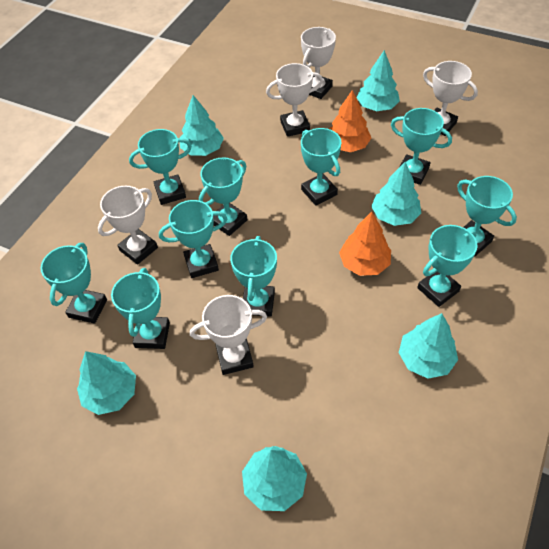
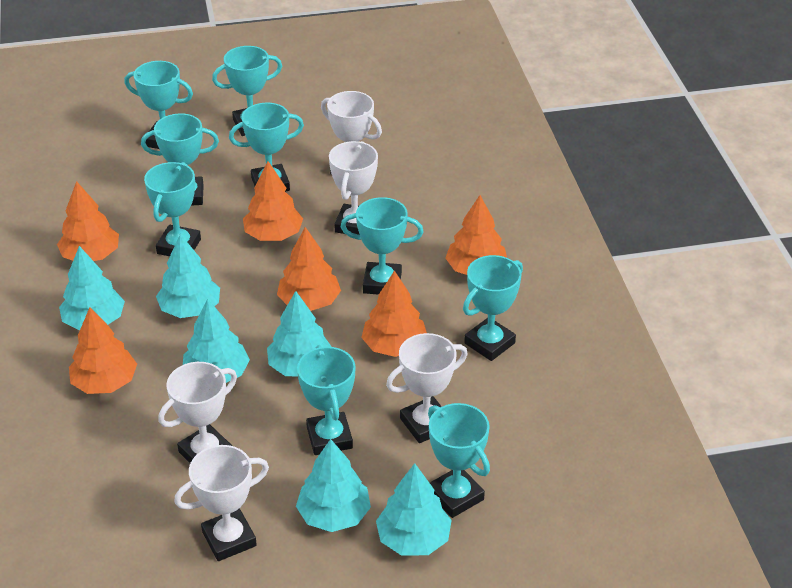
orange tree: 2 -> 6
turquoise trophy: 10 -> 9

